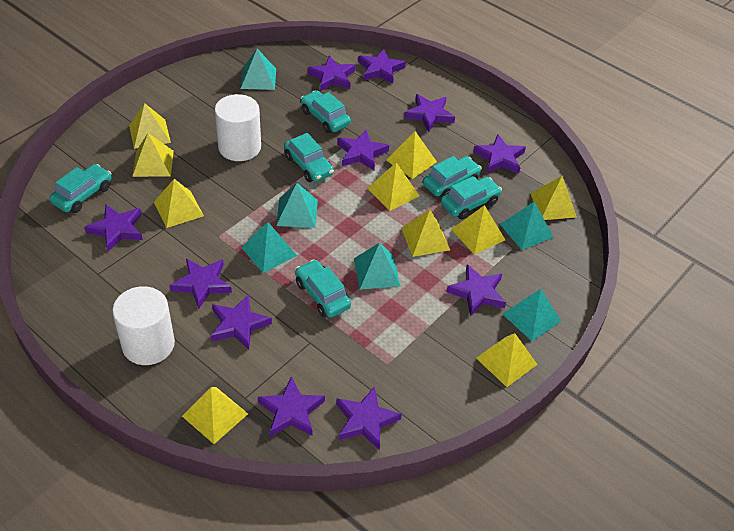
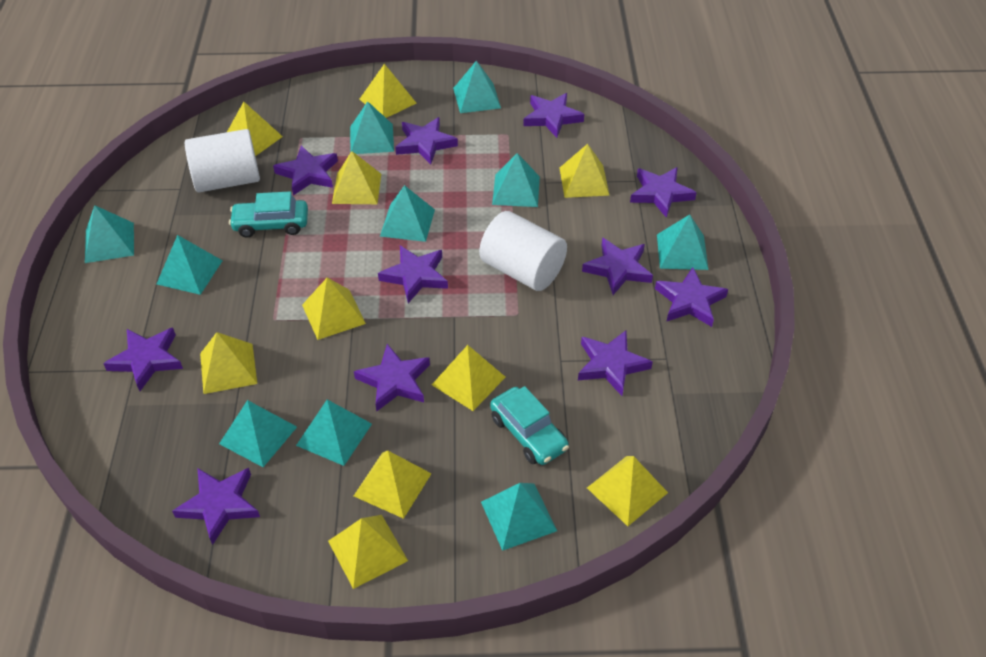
turquoise car: 6 -> 2
turquoise pyramid: 6 -> 10

